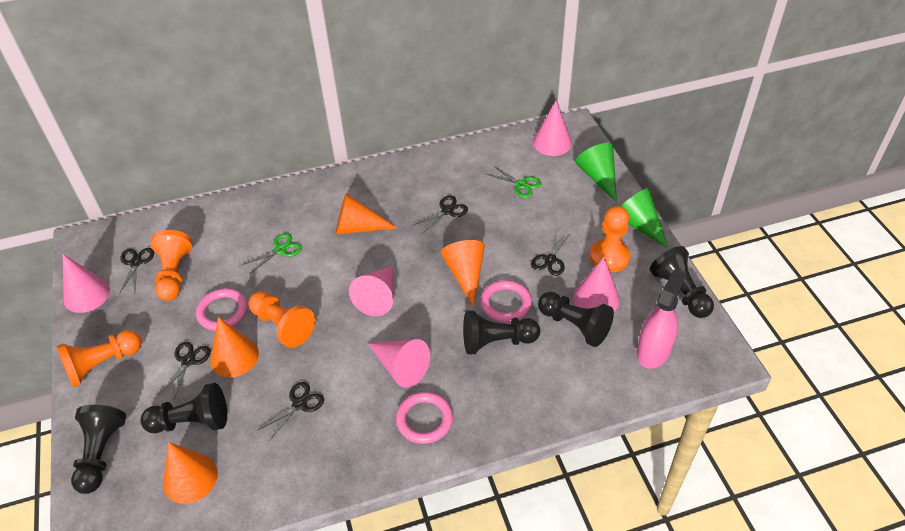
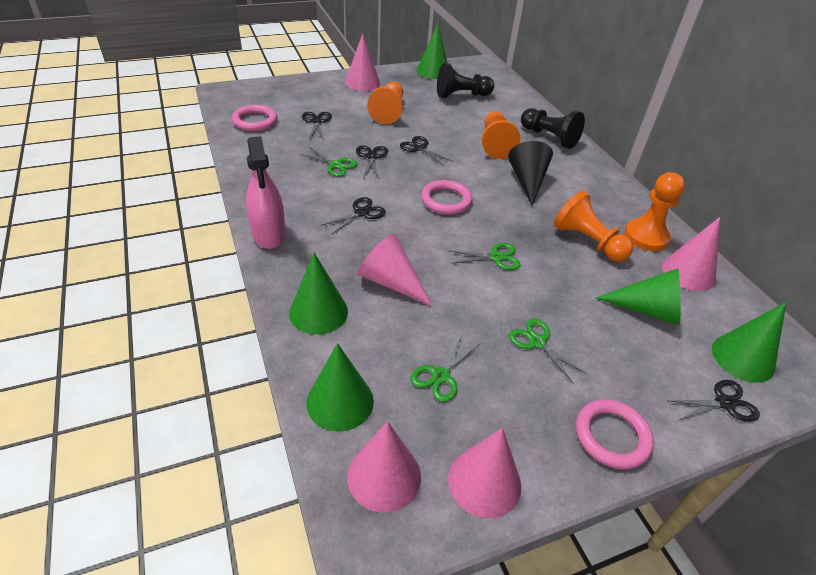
black cone: 0 -> 1
black pawn: 5 -> 2
green cone: 2 -> 5
green scissors: 2 -> 4
orange cone: 4 -> 0

